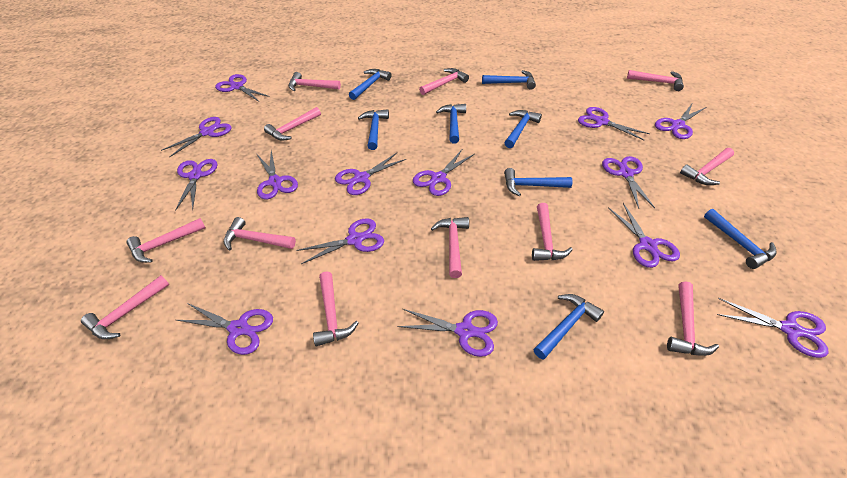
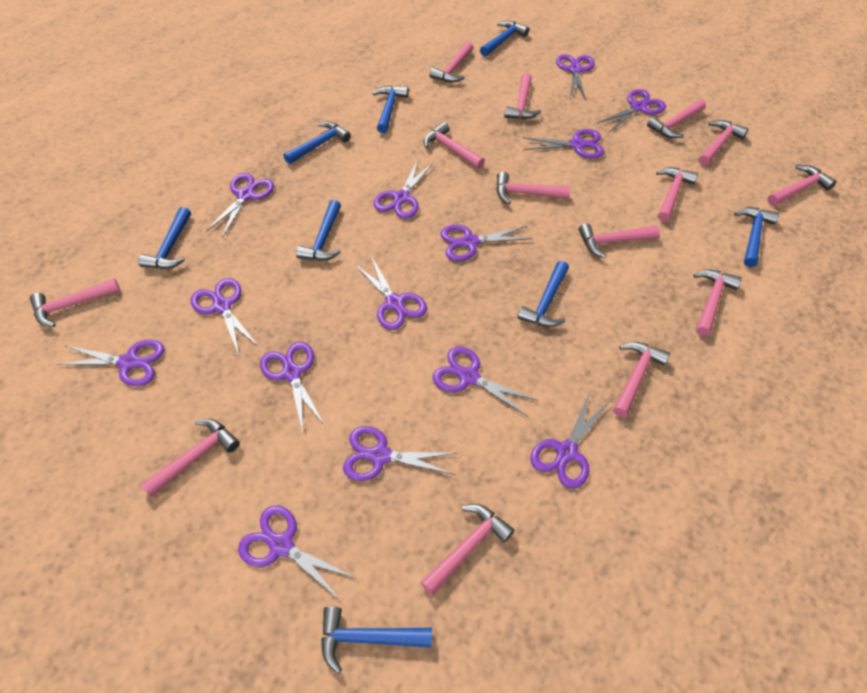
pink hammer: 12 -> 14

